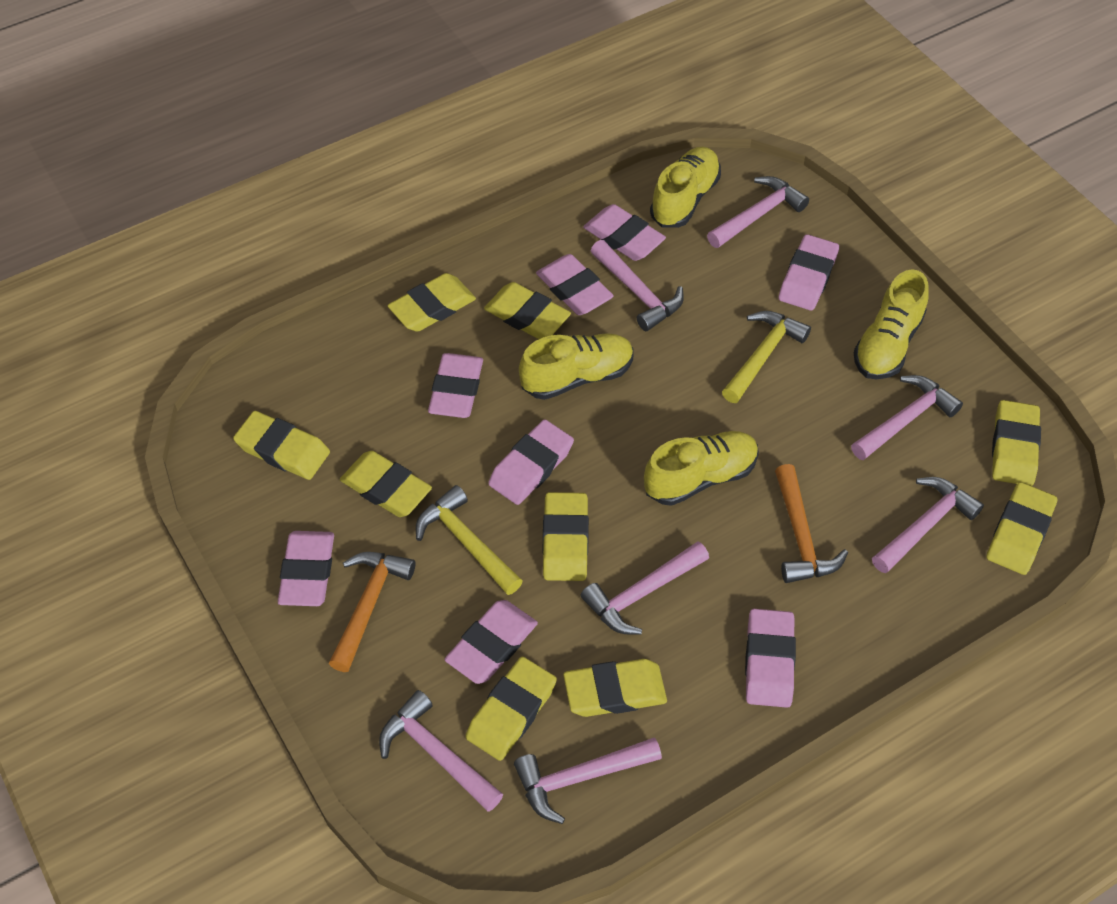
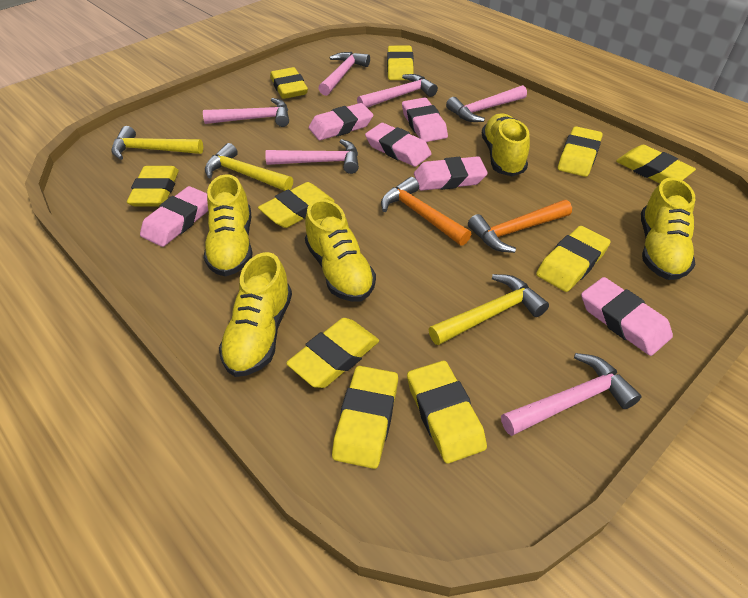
pink eraser: 8 -> 6
pink hammer: 7 -> 6
yellow eraser: 9 -> 10
yellow hammer: 2 -> 3
yellow shoe: 4 -> 5

